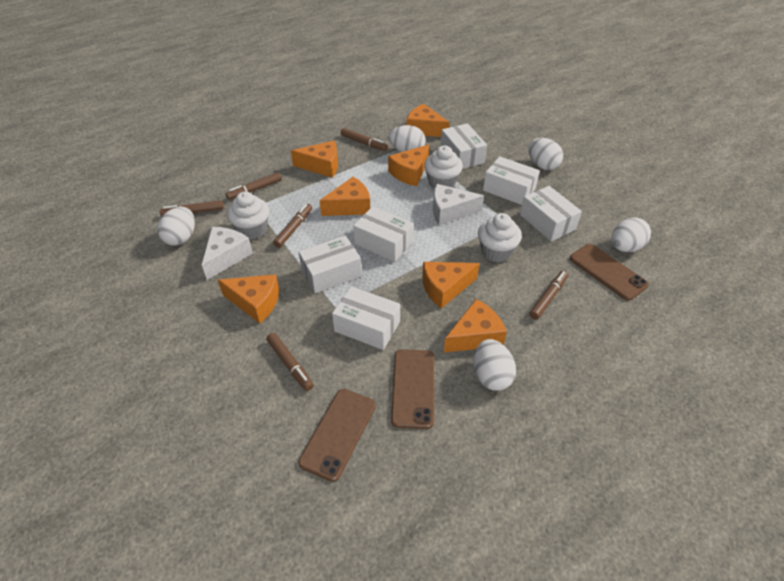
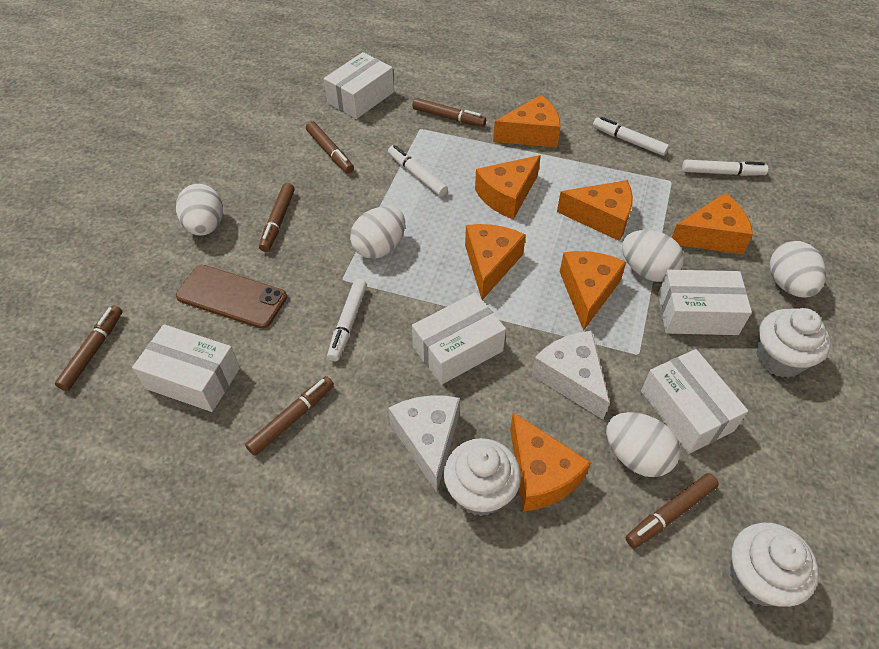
brown phone: 3 -> 1
white box: 6 -> 5
white marker: 0 -> 4

